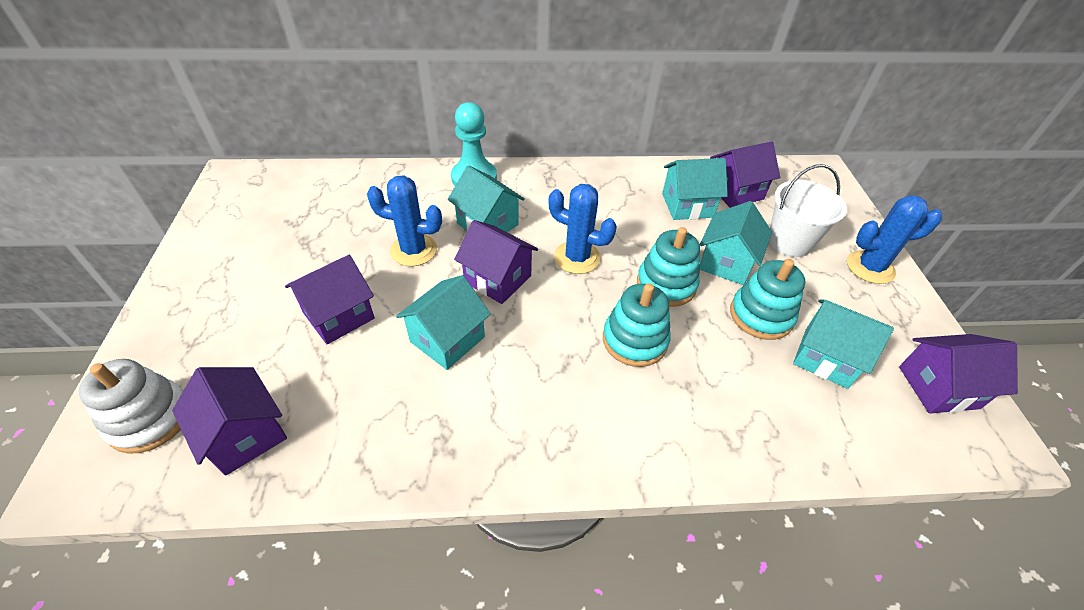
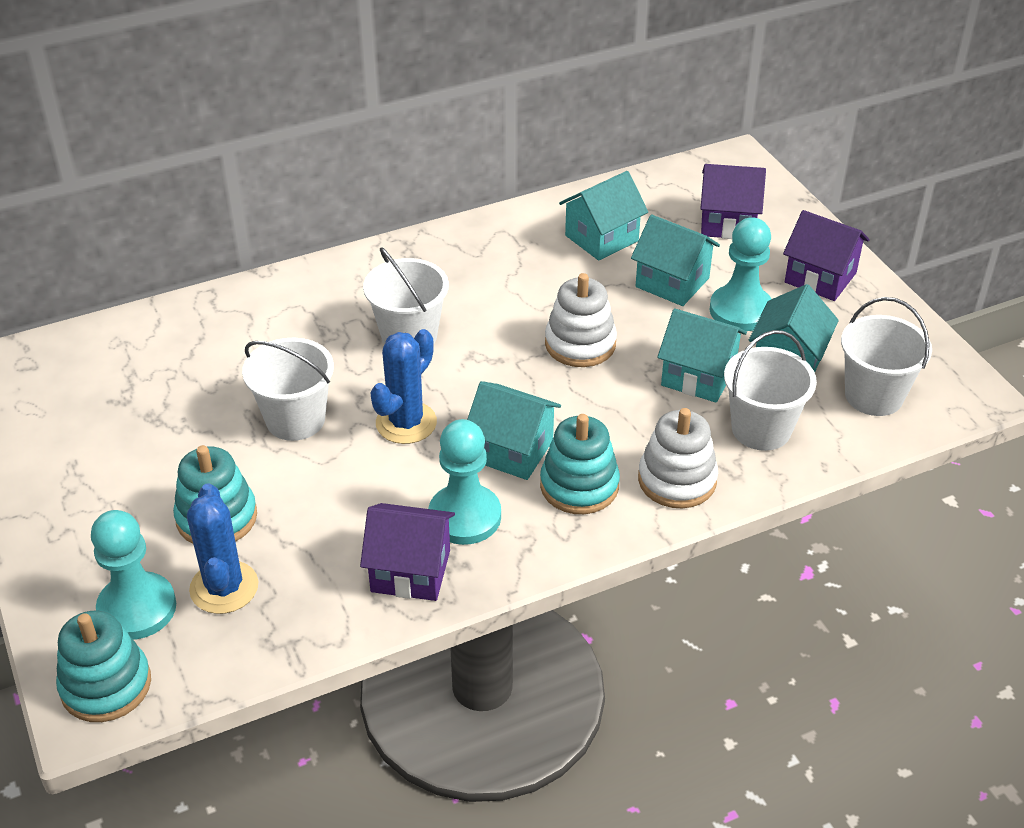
blue cactus: 3 -> 2
purple house: 5 -> 3
turquoise pawn: 1 -> 3
white bucket: 1 -> 4
white stacking toy: 1 -> 2

